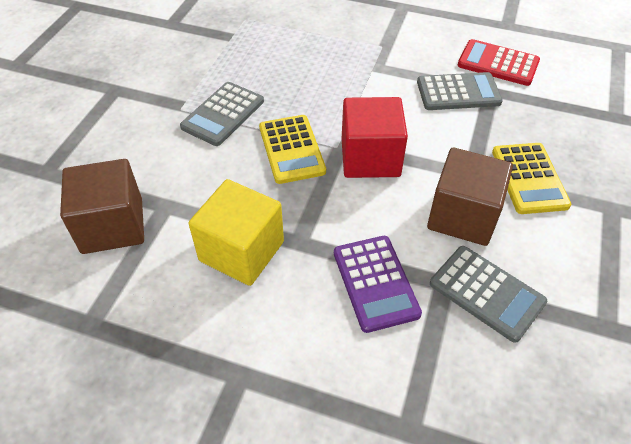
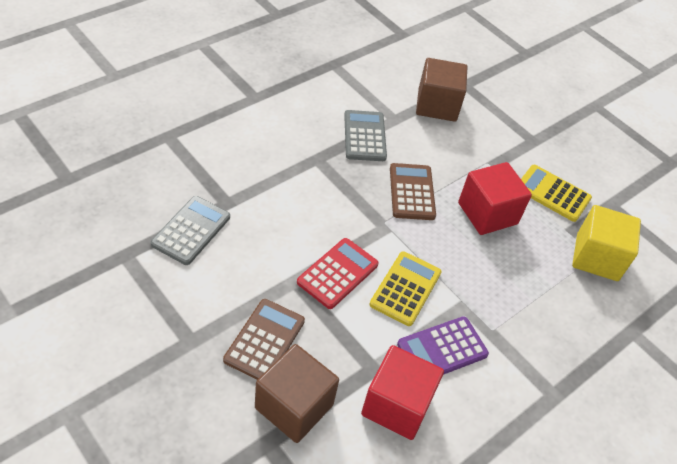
brown calculator: 0 -> 2
grey calculator: 3 -> 2
red cube: 1 -> 2

